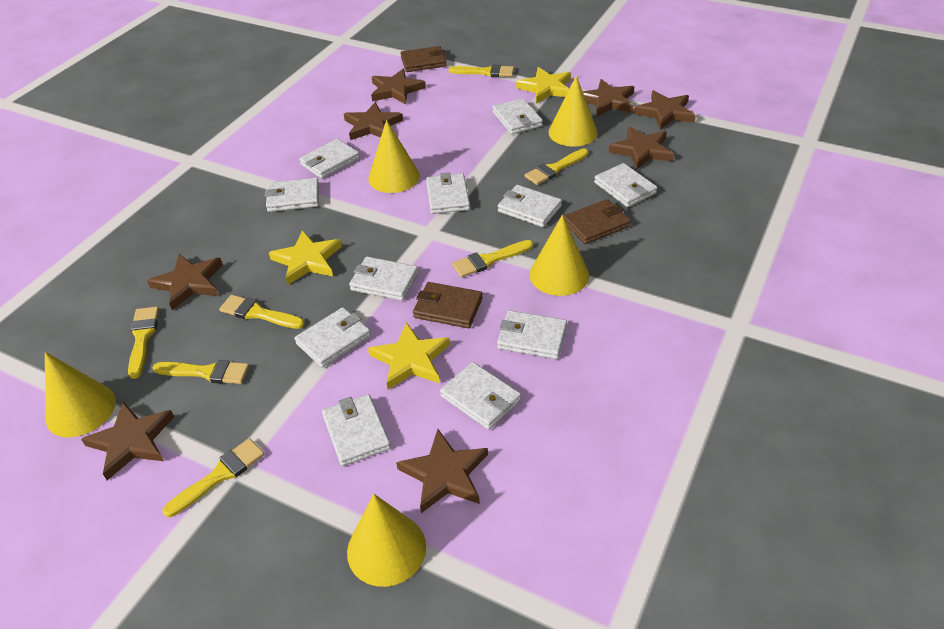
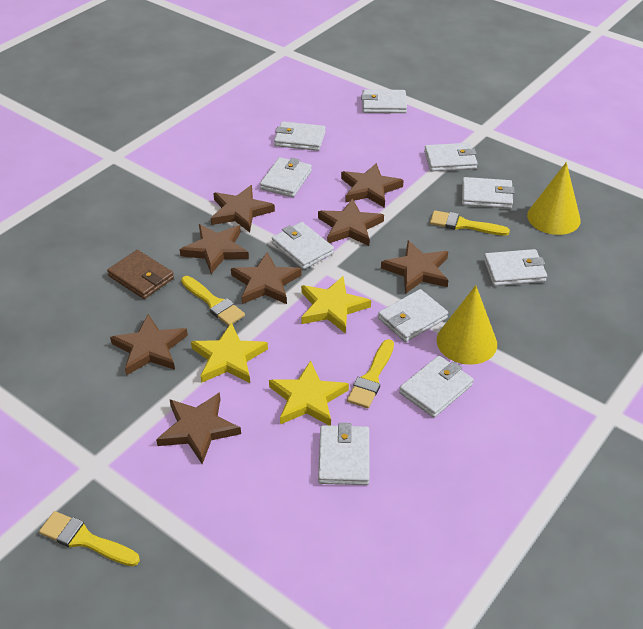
brown wallet: 3 -> 1
white wallet: 11 -> 10
yellow brush: 7 -> 4
yellow cone: 5 -> 2

